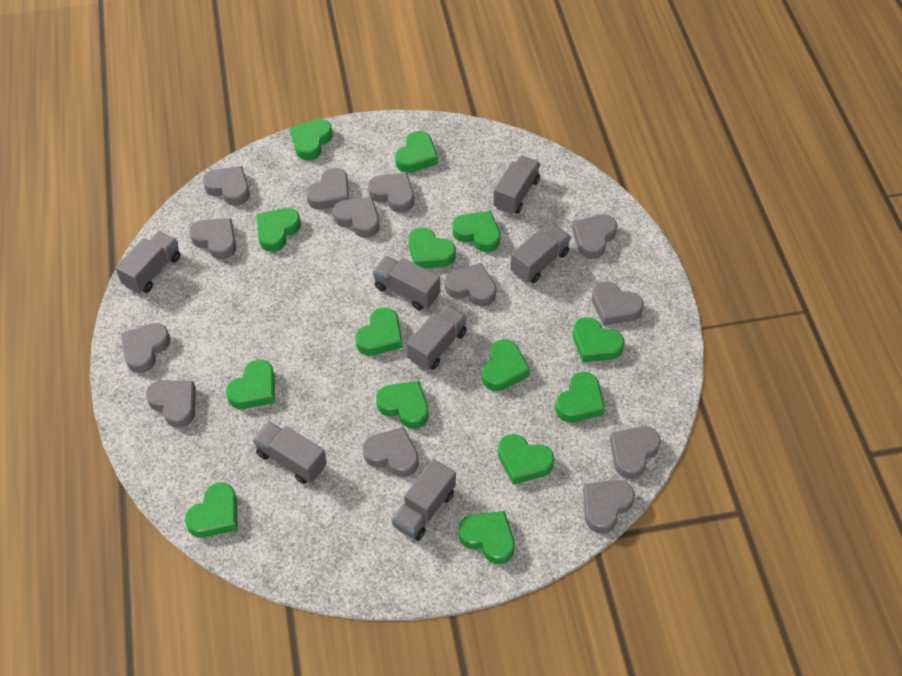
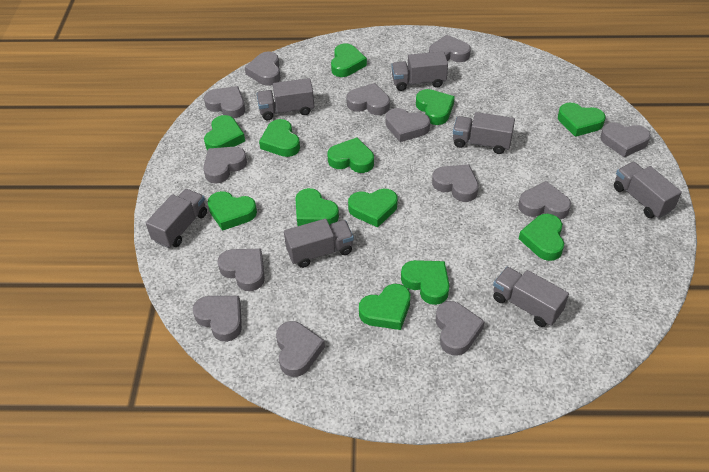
green heart: 14 -> 12

